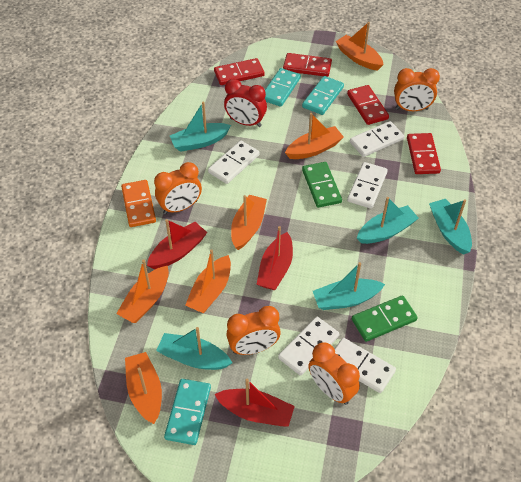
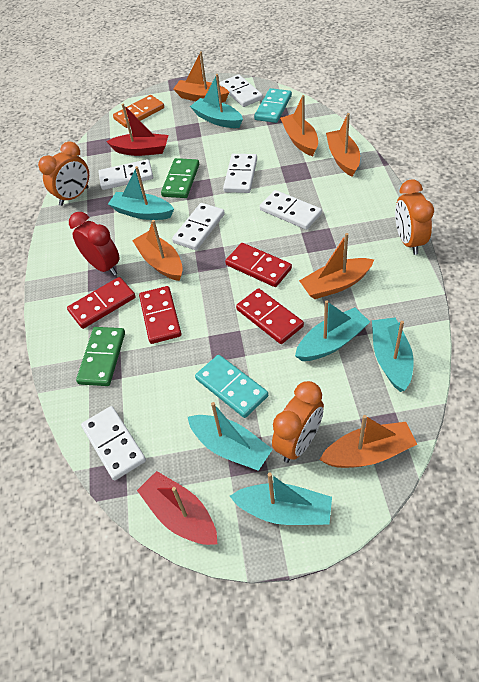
orange clock: 4 -> 3
red boat: 3 -> 2
turquoise boat: 5 -> 6
turquoise domino: 3 -> 2
white domino: 5 -> 6

